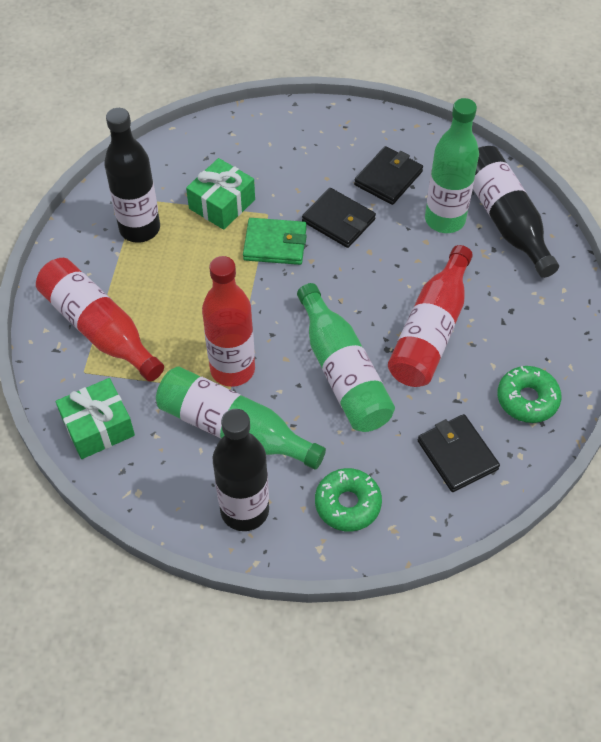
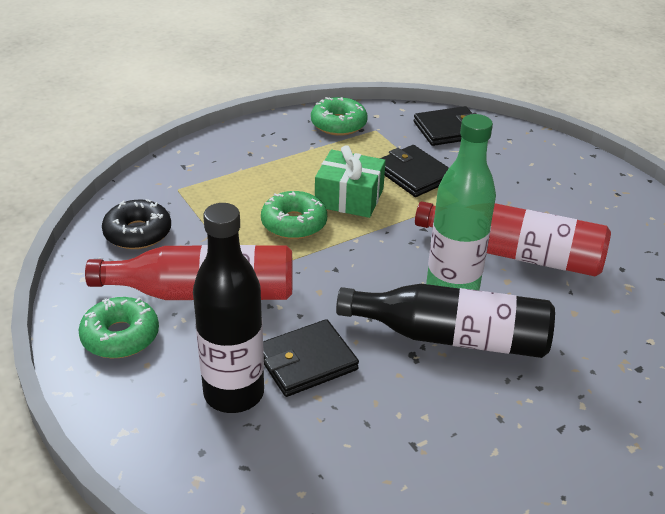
black bottle: 3 -> 2
black donut: 0 -> 1
green bottle: 3 -> 1
green donut: 2 -> 3
green gift: 2 -> 1
green wallet: 1 -> 0
red bottle: 3 -> 2

